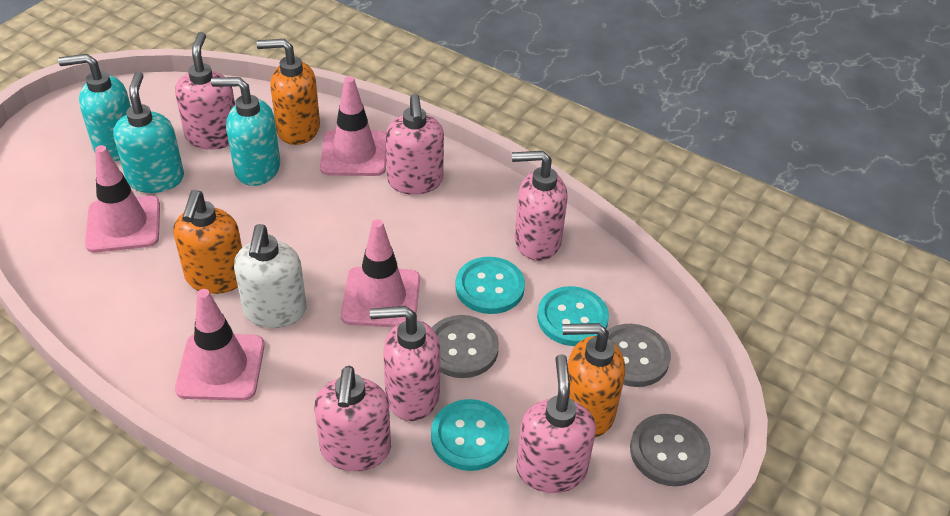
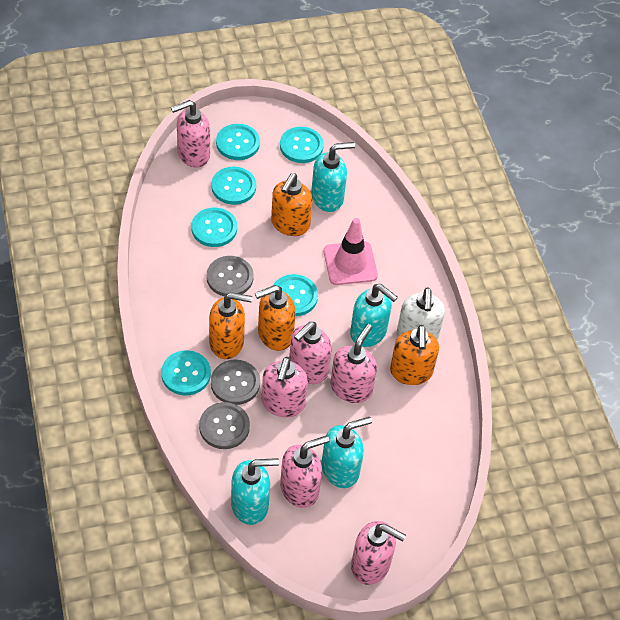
orange soap dispenser: 3 -> 4
pink traffic cone: 4 -> 1
turquoise button: 3 -> 6
turquoise soap dispenser: 3 -> 4

